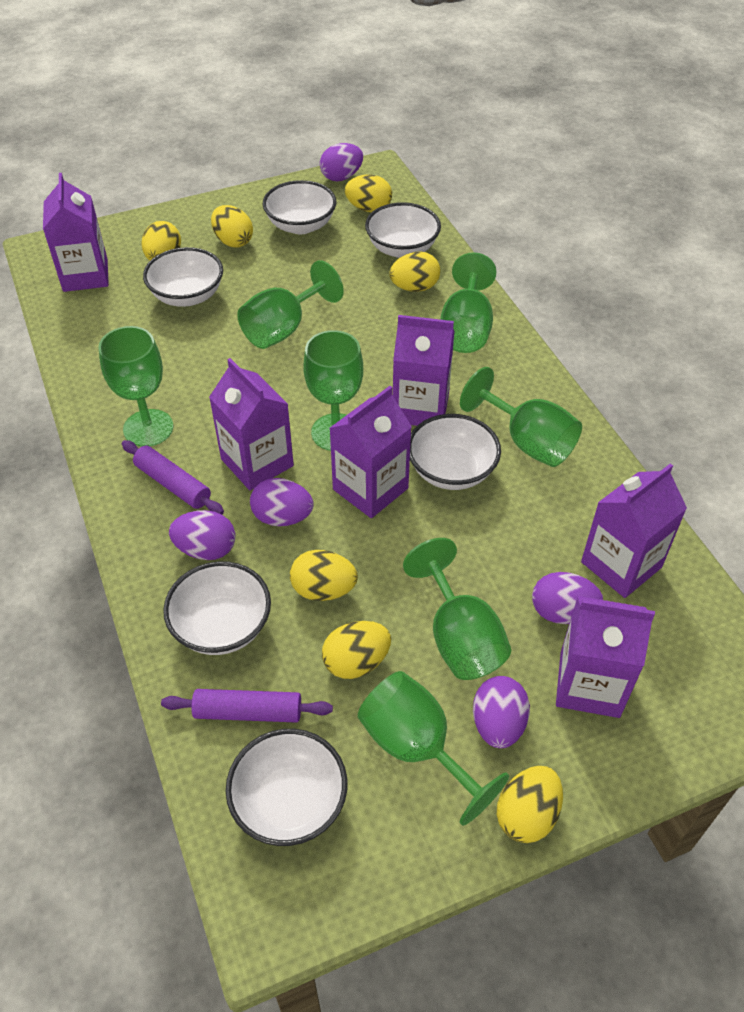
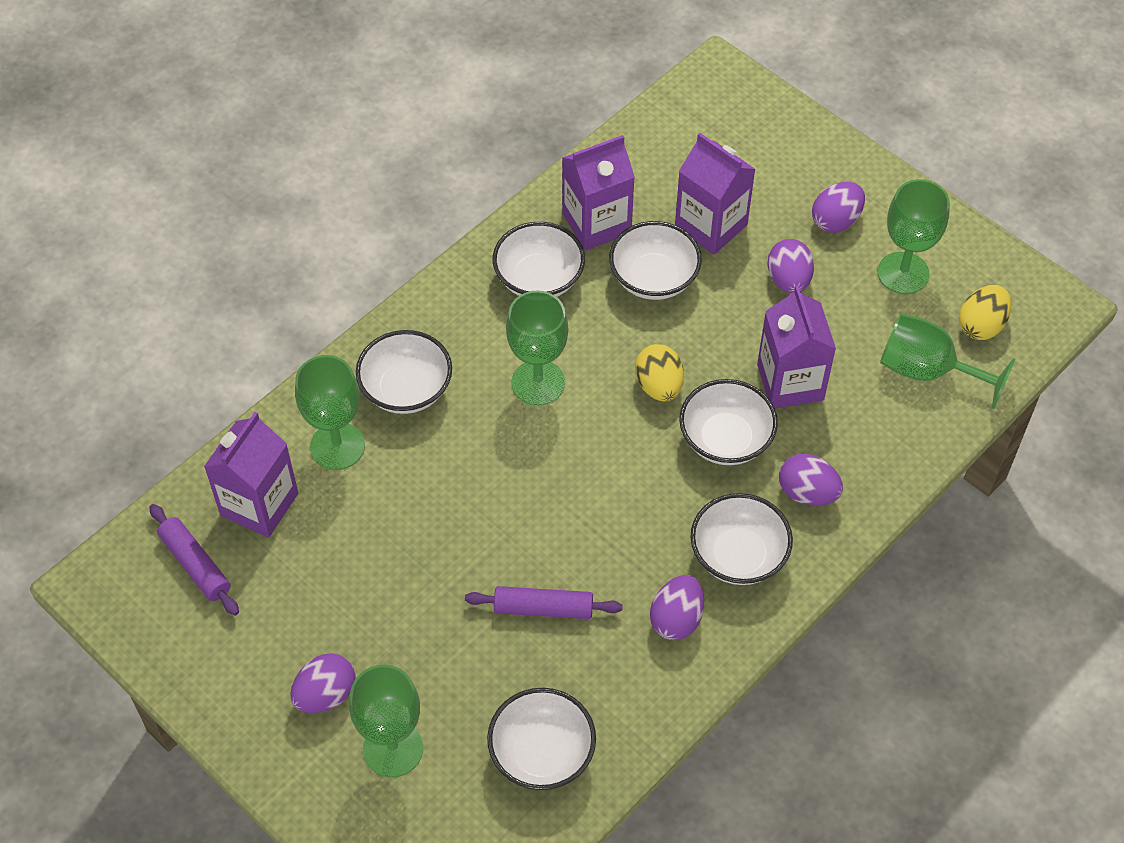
green goblet: 7 -> 5
purple carton: 6 -> 4
yellow egg: 7 -> 2

